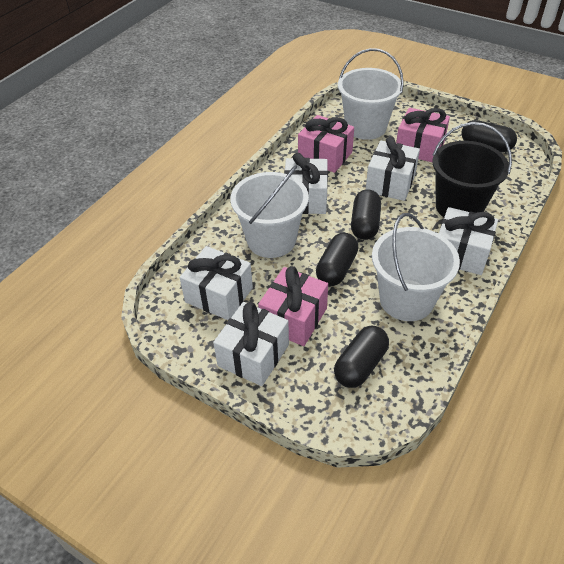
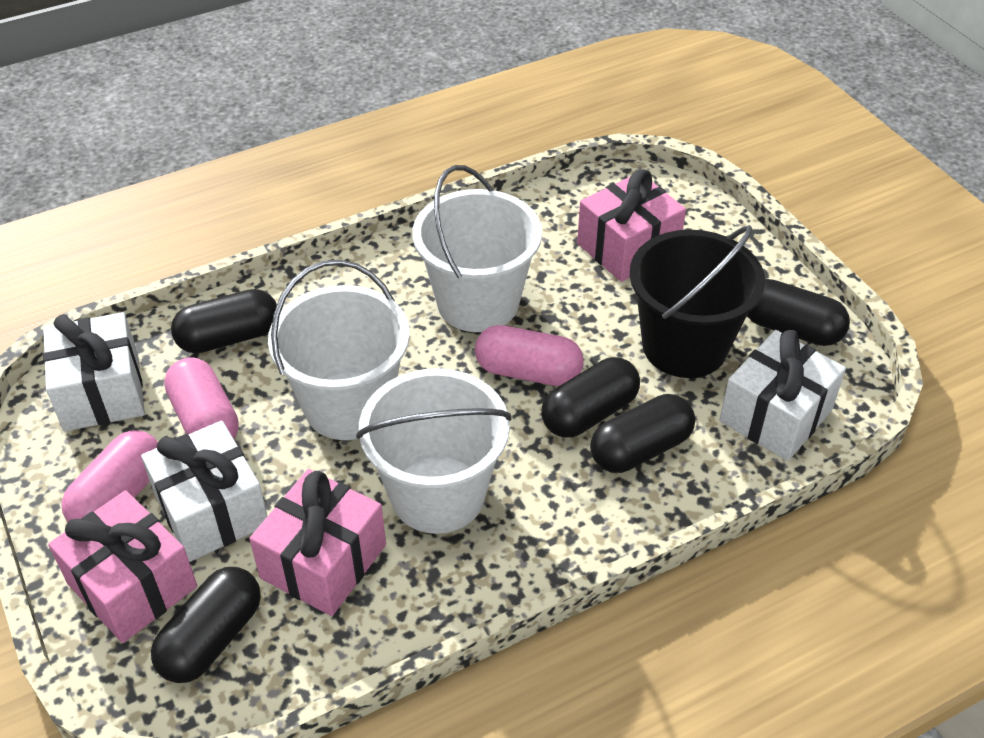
black capsule: 4 -> 5
pink capsule: 0 -> 3
white gift: 5 -> 3

